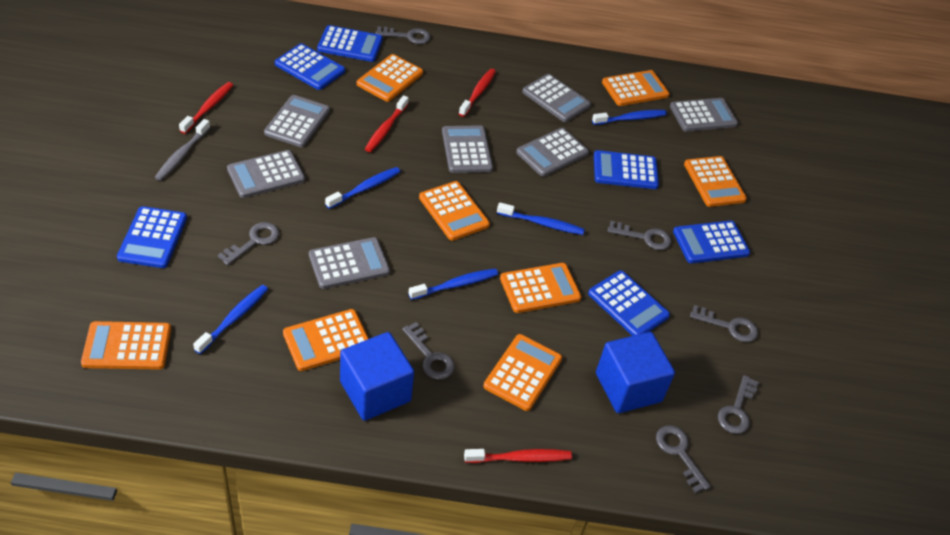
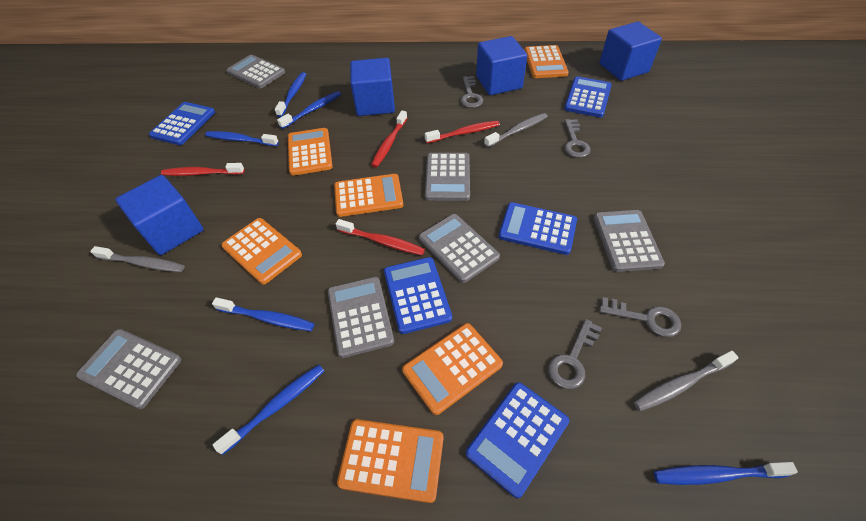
blue calculator: 6 -> 5
blue cube: 2 -> 4
blue toothbrush: 5 -> 6
grey calculator: 7 -> 6
grey key: 7 -> 4
grey toothbrush: 1 -> 3
orange calculator: 8 -> 6

